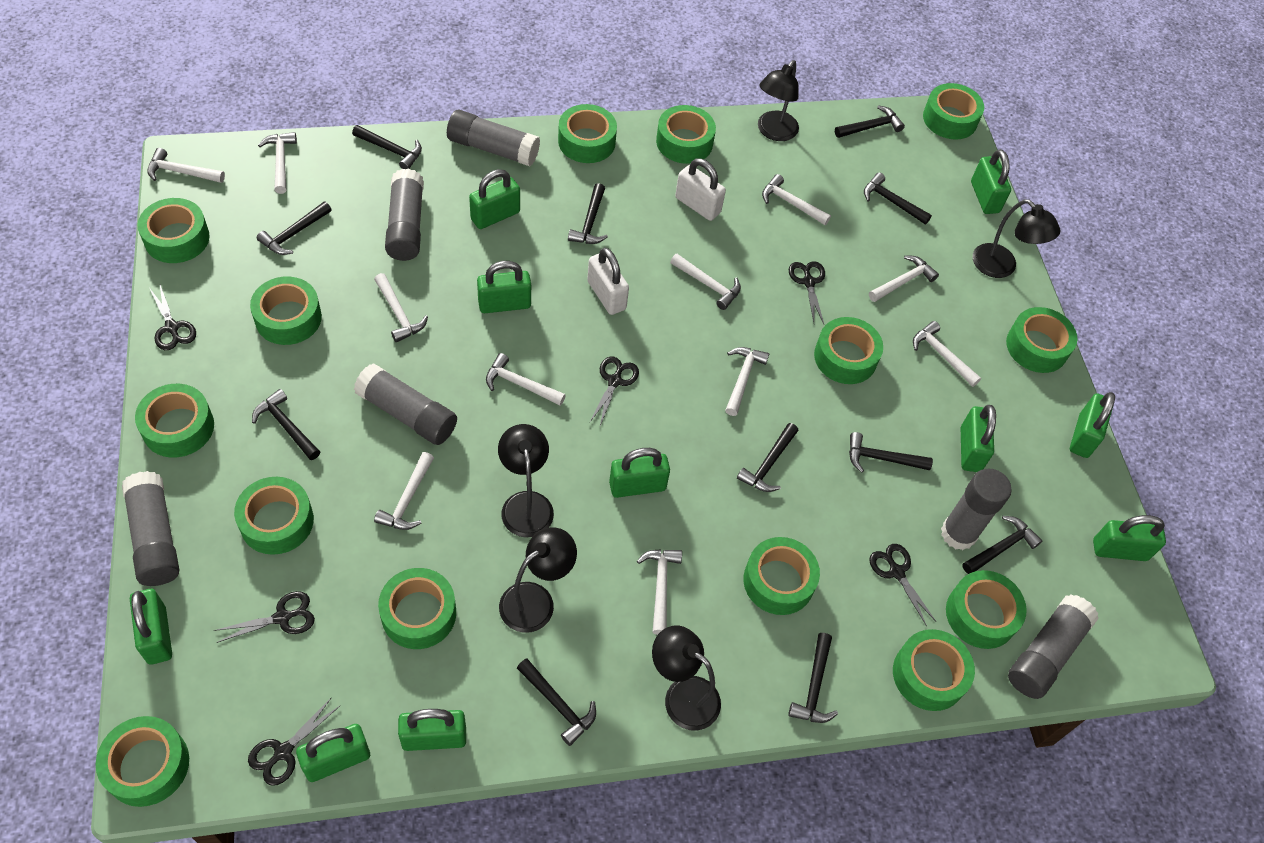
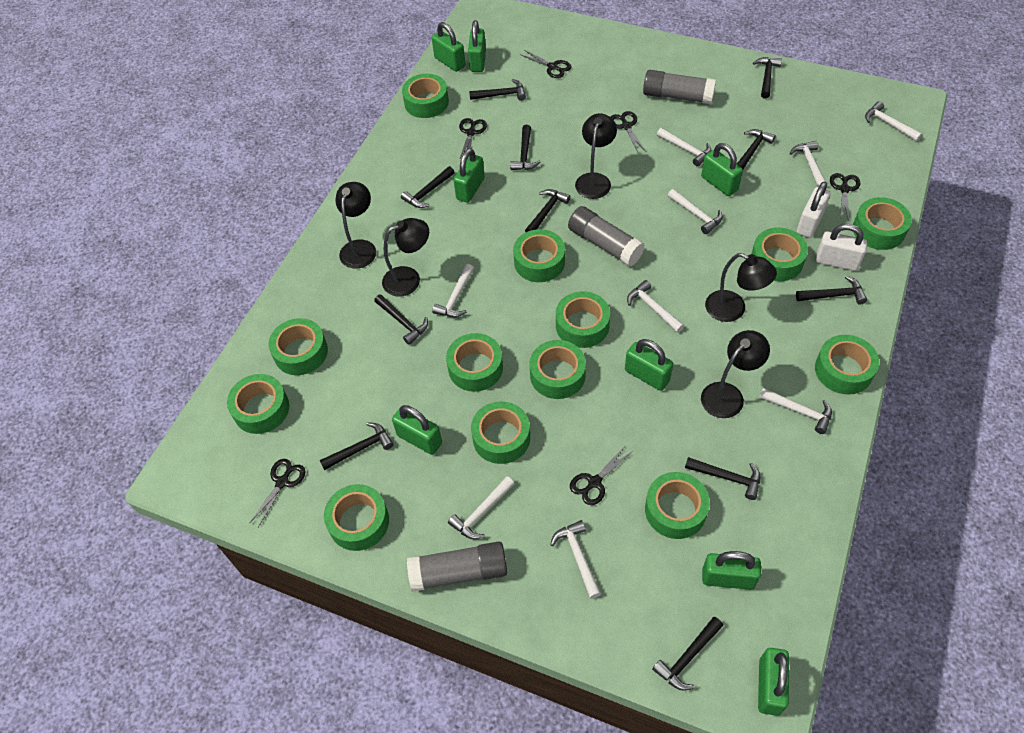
green padlock: 10 -> 8
green tape: 14 -> 13
grey glue stick: 6 -> 3
white hammer: 11 -> 9

